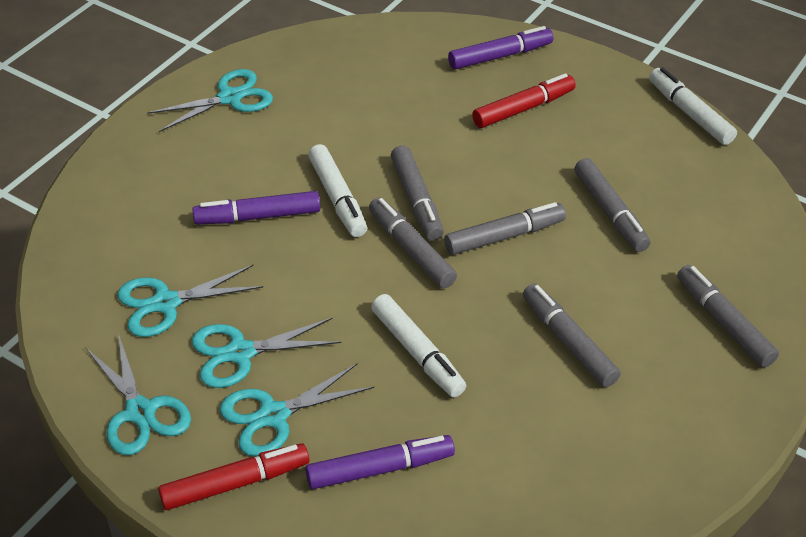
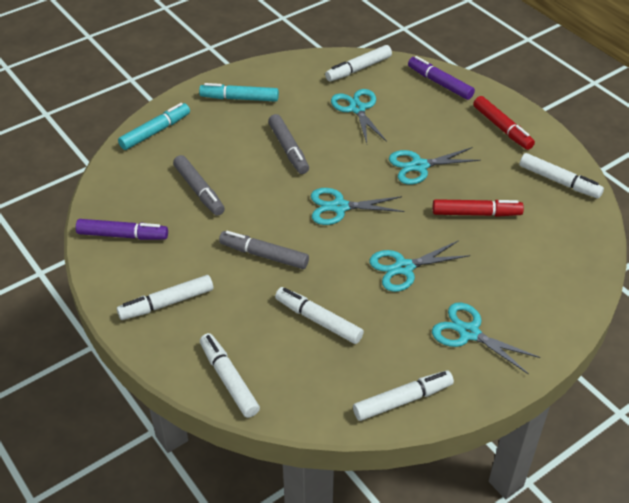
grey marker: 6 -> 3
purple marker: 3 -> 2
turquoise marker: 0 -> 2
white marker: 3 -> 6

